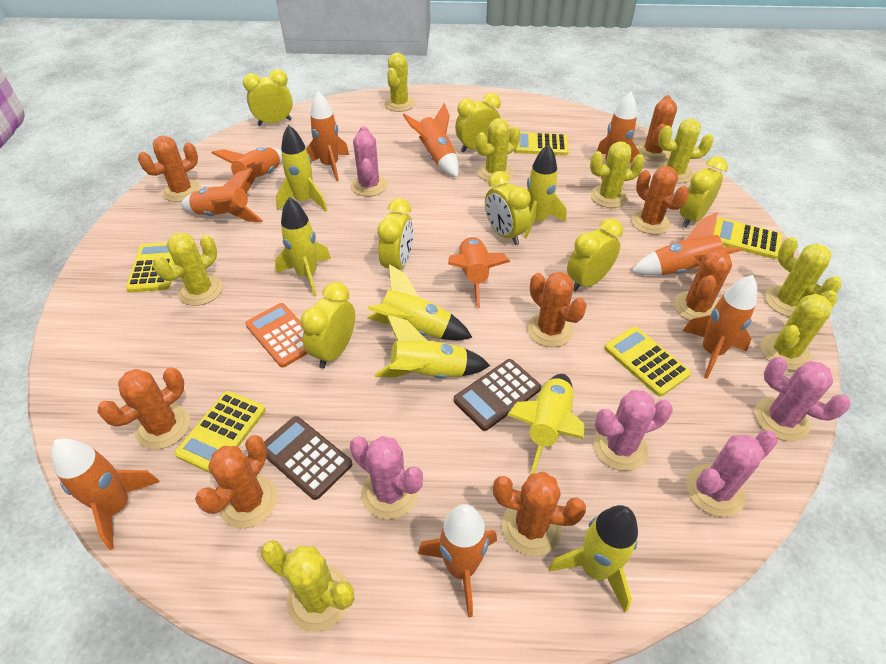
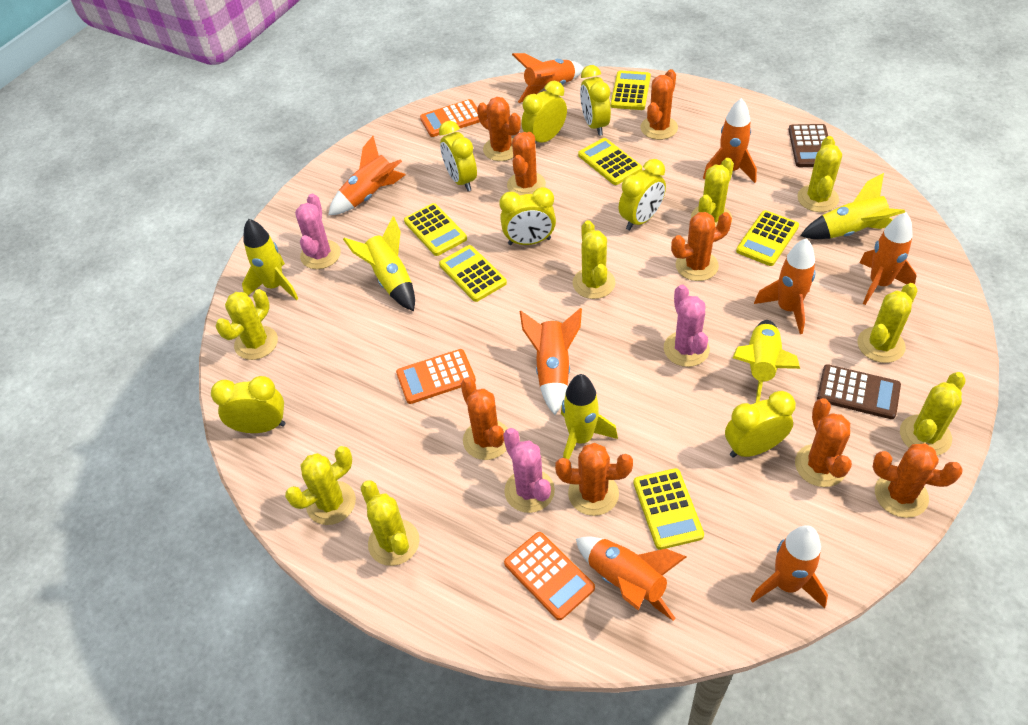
orange calculator: 1 -> 3
orange rocket: 10 -> 8
pink cactus: 5 -> 3
yellow calculator: 5 -> 6
yellow rocket: 7 -> 5

